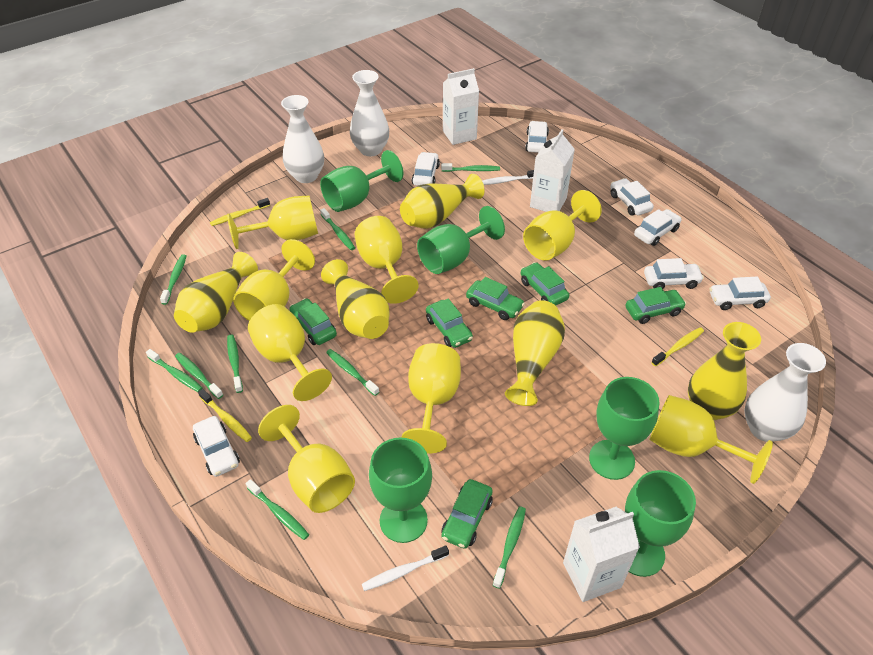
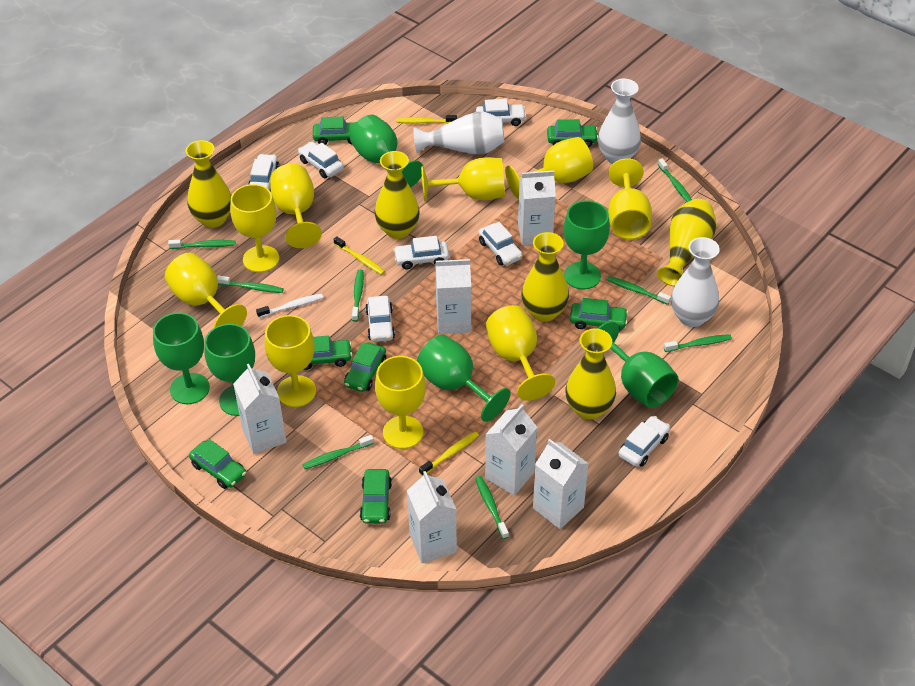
green car: 6 -> 7
green goblet: 5 -> 6
green toothbrush: 9 -> 8
white carton: 3 -> 6
white toothbrush: 2 -> 1
yellow goblet: 8 -> 9

